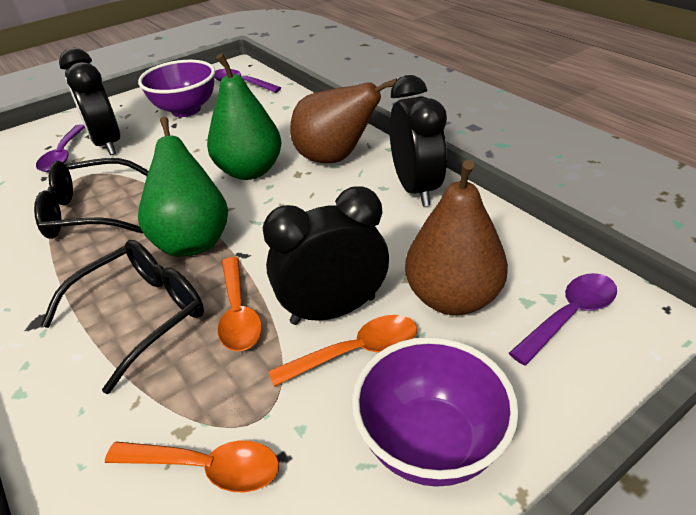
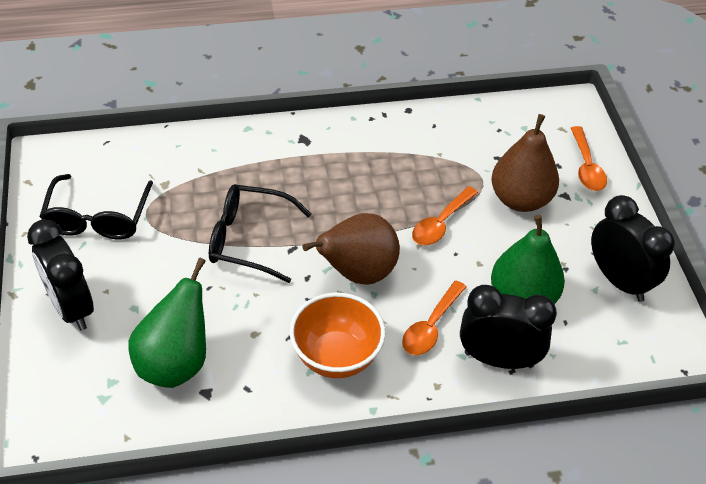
orange bowl: 0 -> 1
purple bowl: 2 -> 0
purple spoon: 3 -> 0

